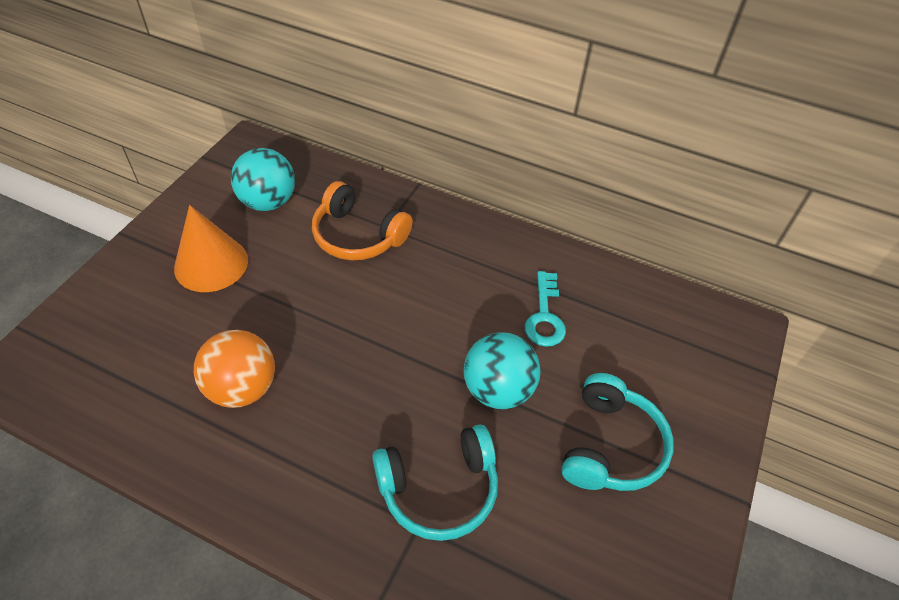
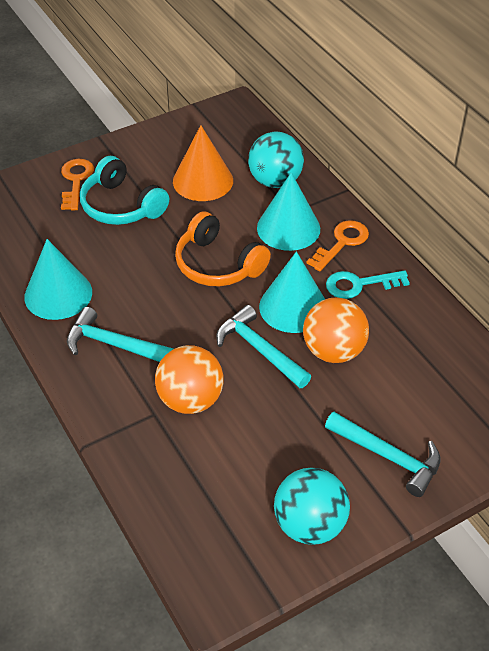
orange ball: 1 -> 2
orange key: 0 -> 2
turquoise cone: 0 -> 3
turquoise hammer: 0 -> 3
turquoise headphones: 2 -> 1

